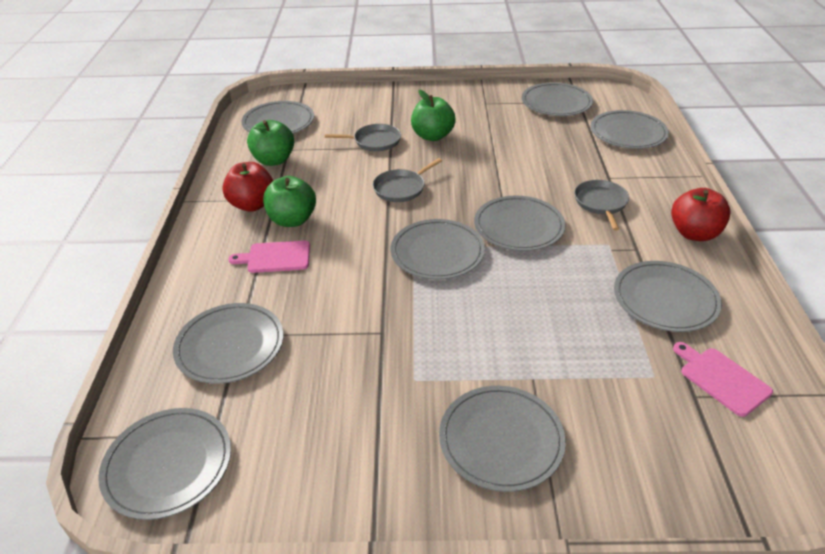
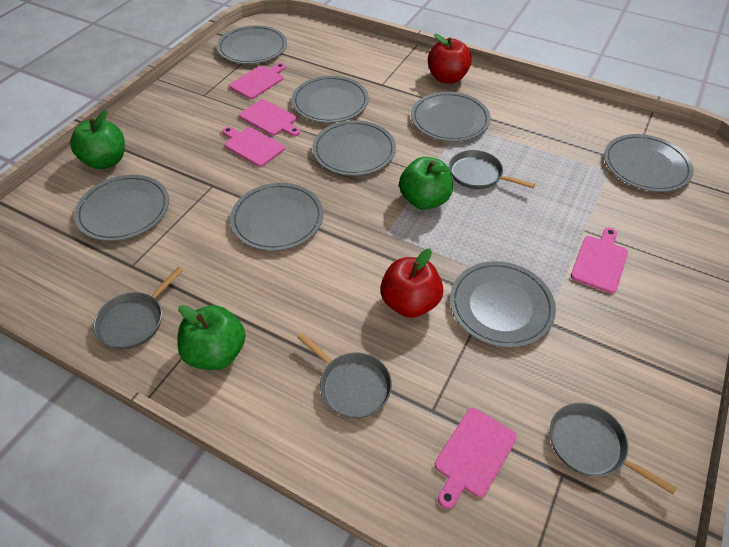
grey pan: 3 -> 4
grey plate: 9 -> 8
pink cutting board: 2 -> 5

